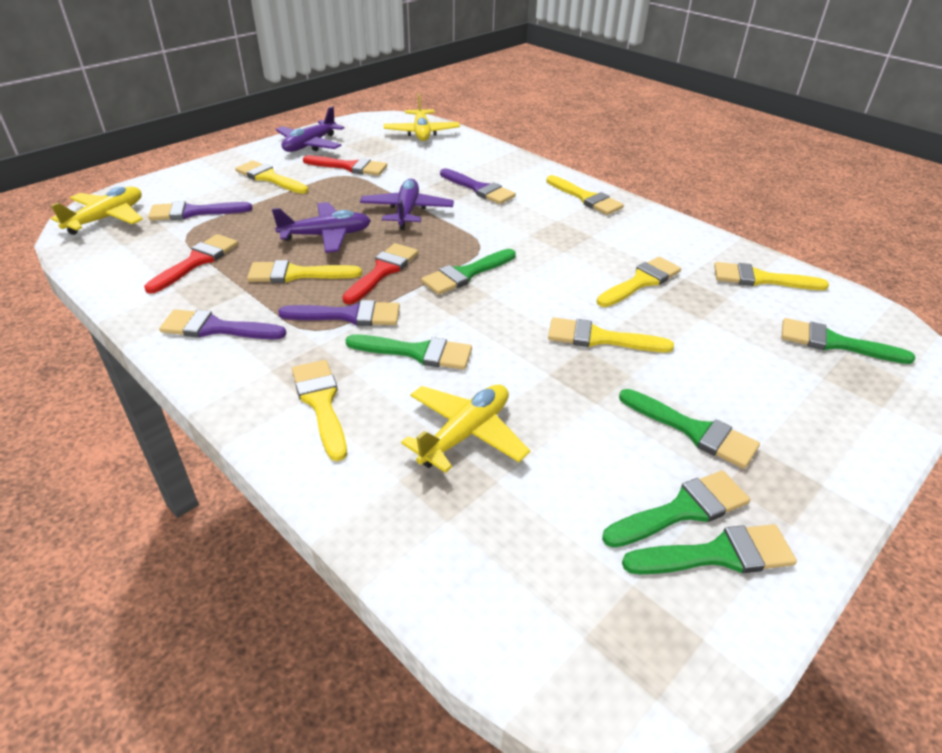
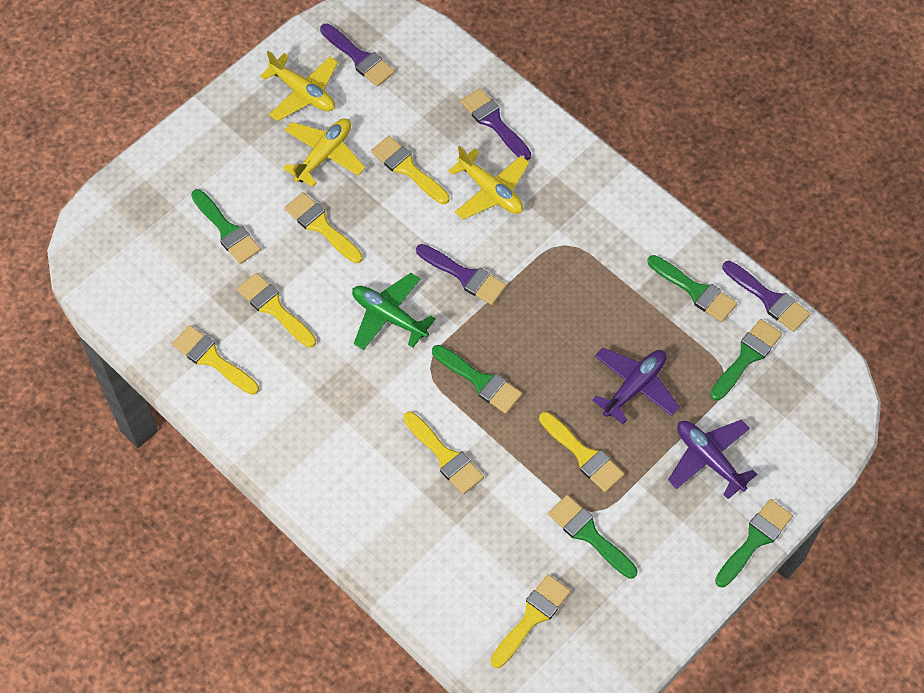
green plane: 0 -> 1
purple plane: 3 -> 2
red brush: 3 -> 0

